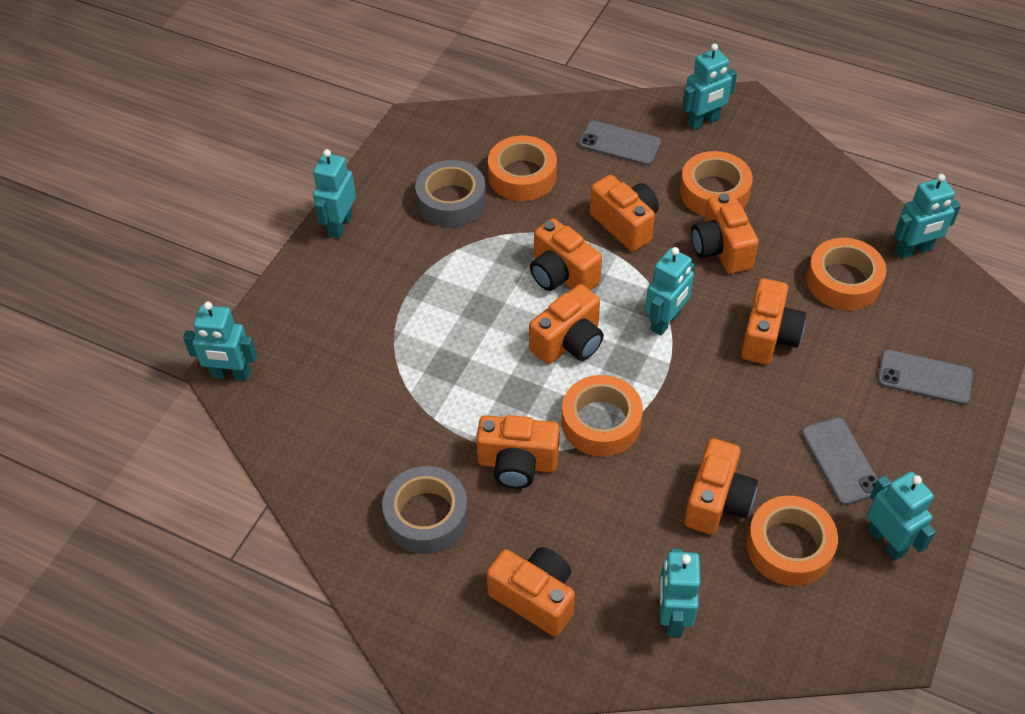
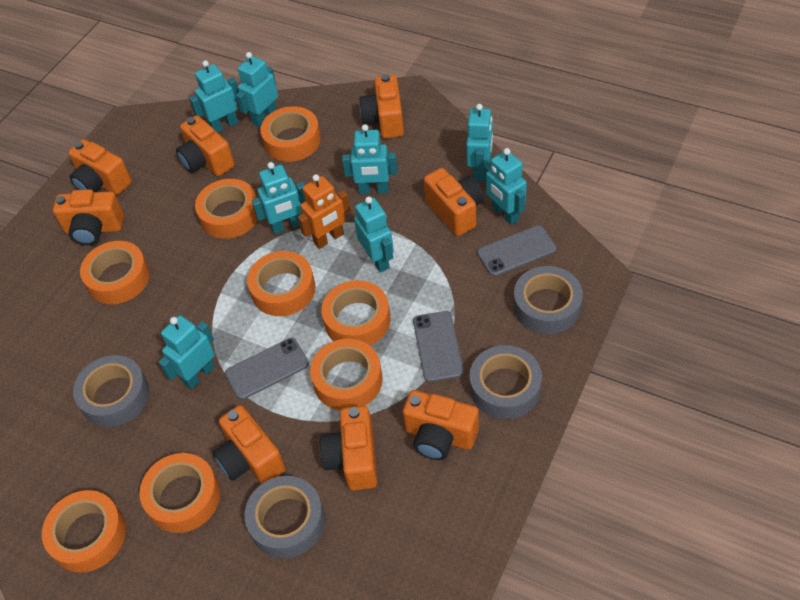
grey tape: 2 -> 4
orange robot: 0 -> 1
orange tape: 5 -> 8
turquoise robot: 7 -> 8

